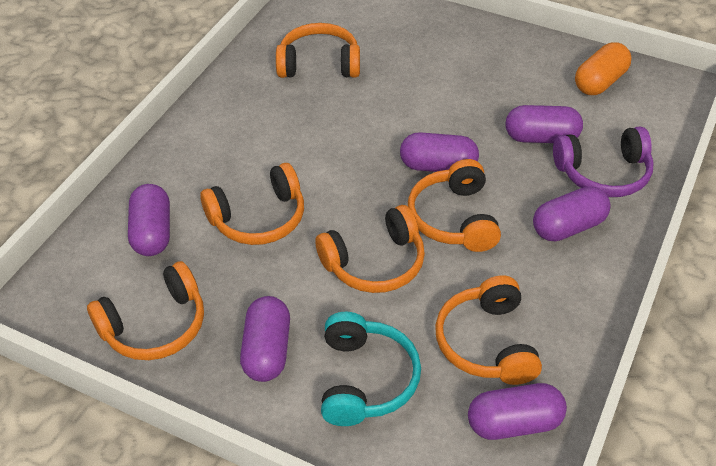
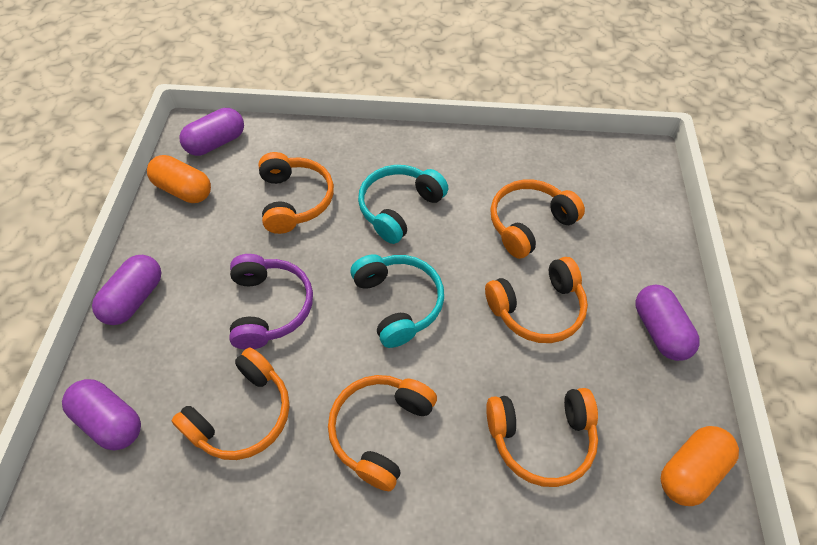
orange capsule: 1 -> 2
purple capsule: 6 -> 4
turquoise headphones: 1 -> 2

